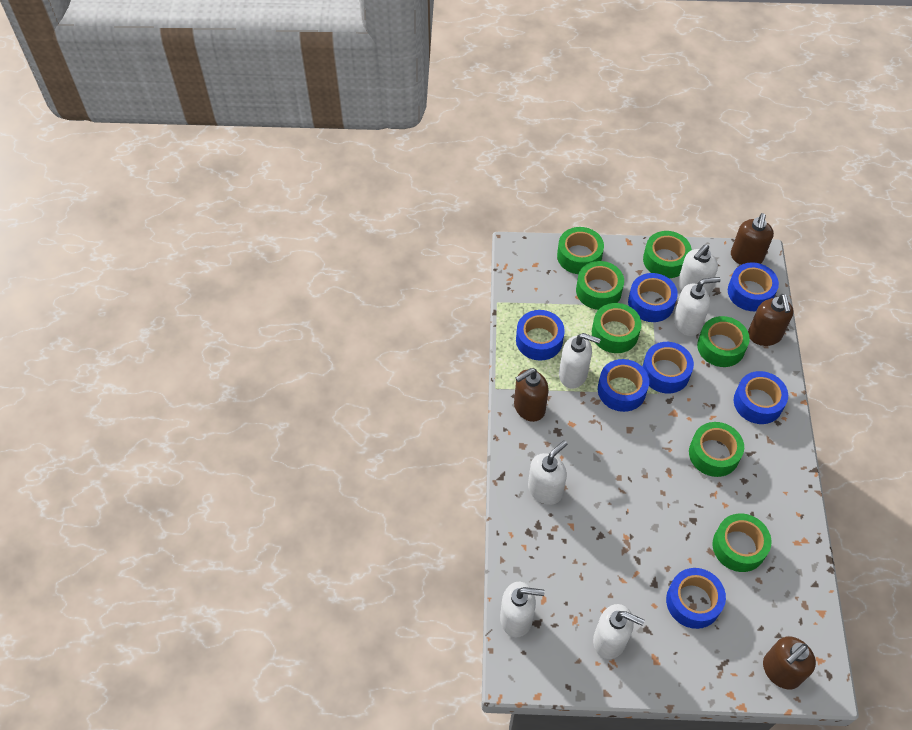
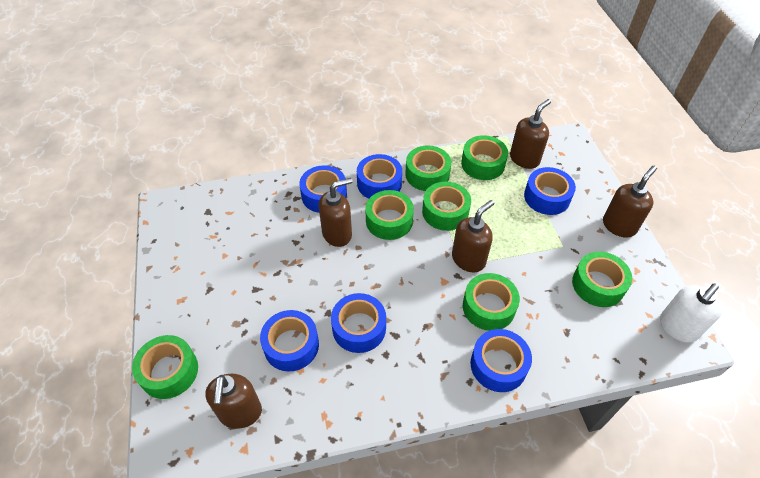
blue tape: 7 -> 6
brown soap dispenser: 4 -> 5
white soap dispenser: 6 -> 1

